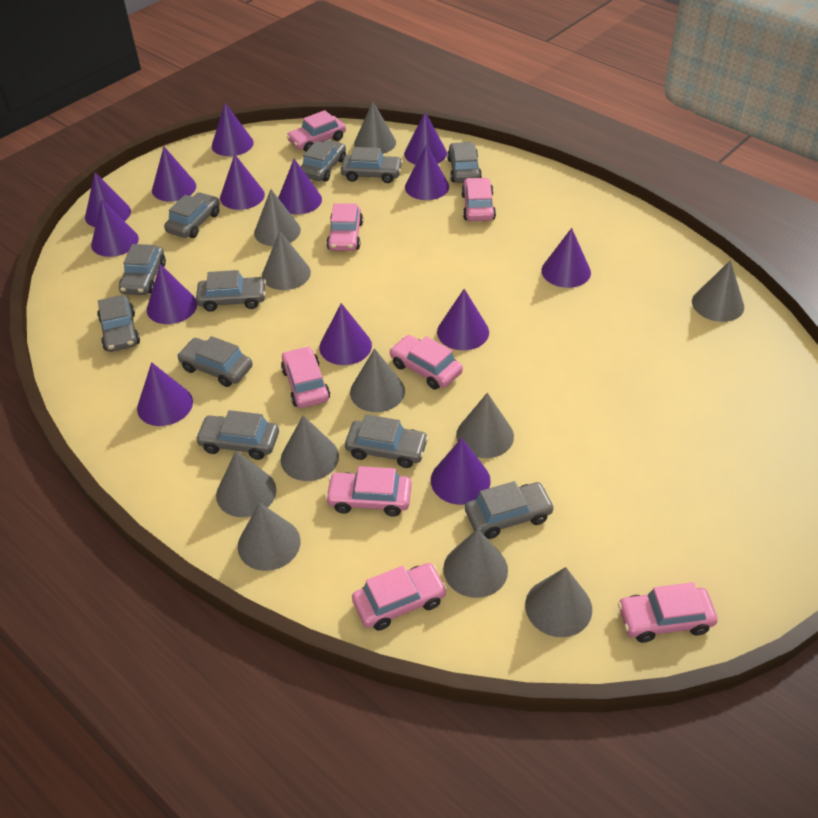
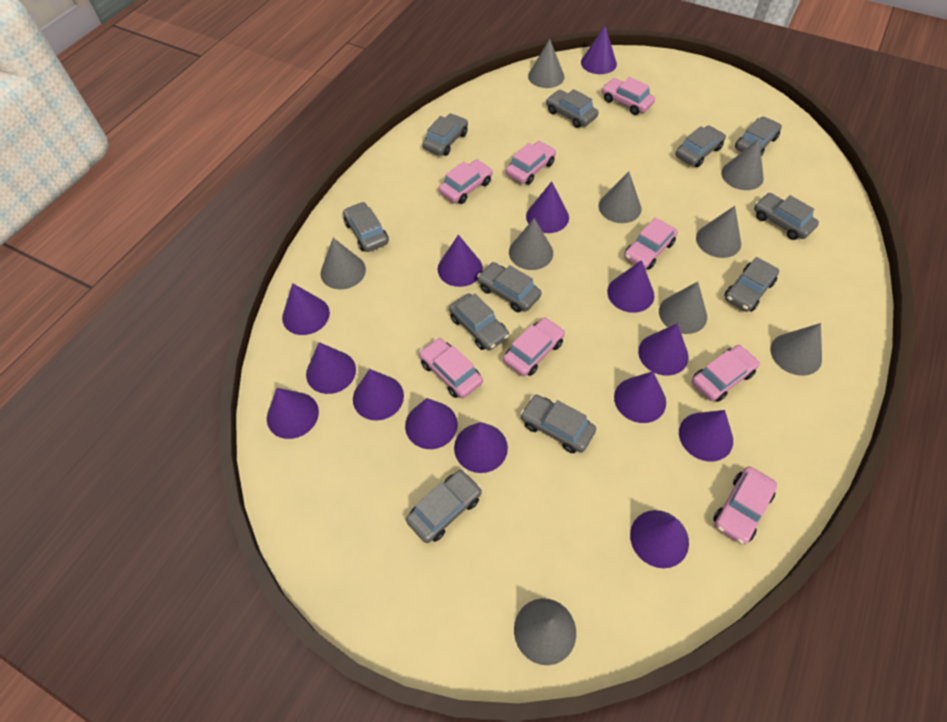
grey cone: 11 -> 9

